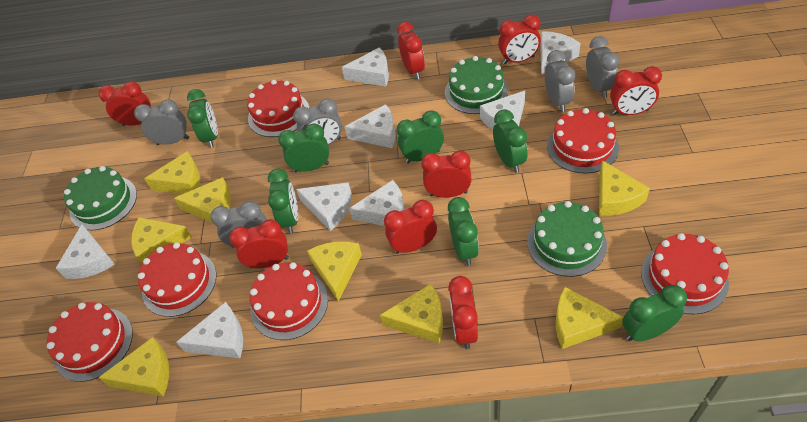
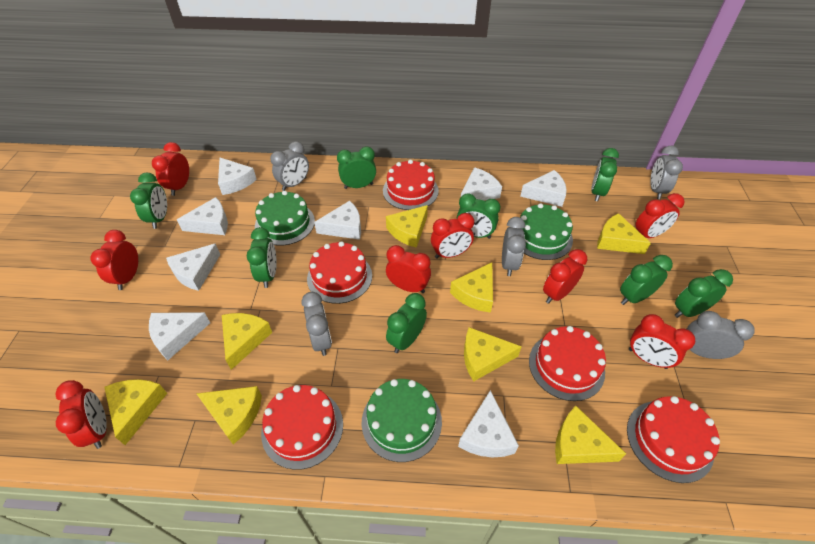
green clock: 7 -> 8
red cake: 6 -> 5

